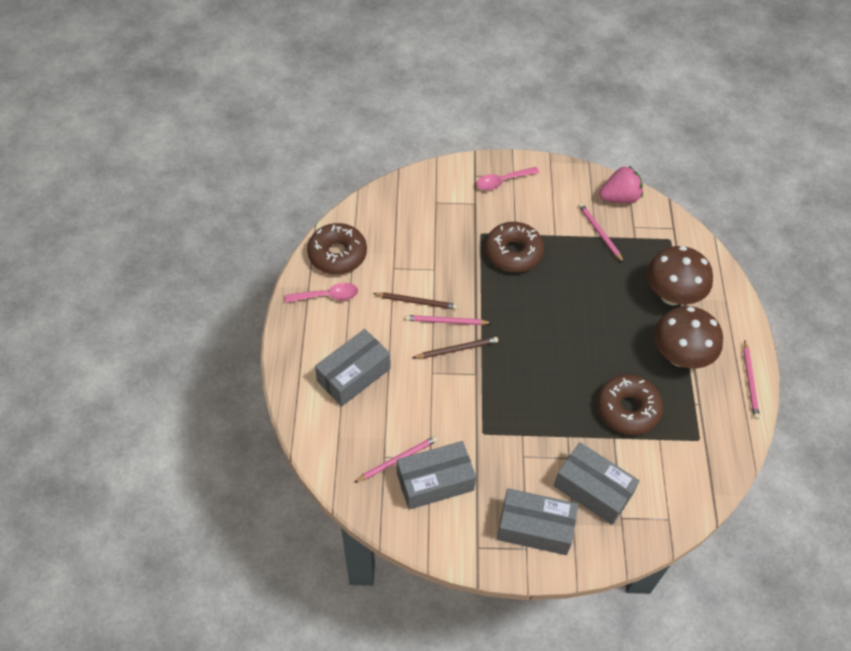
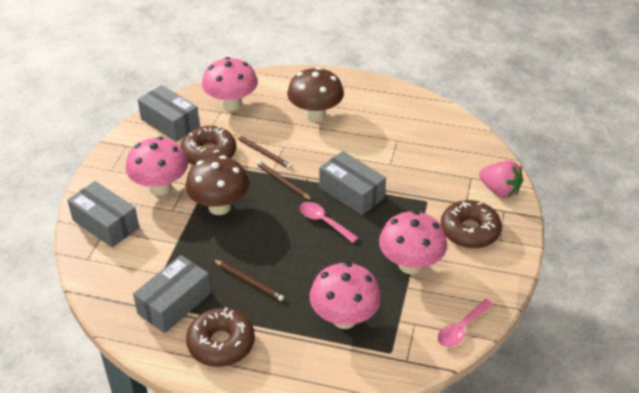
brown pencil: 2 -> 3
pink mushroom: 0 -> 4
pink pencil: 4 -> 0

